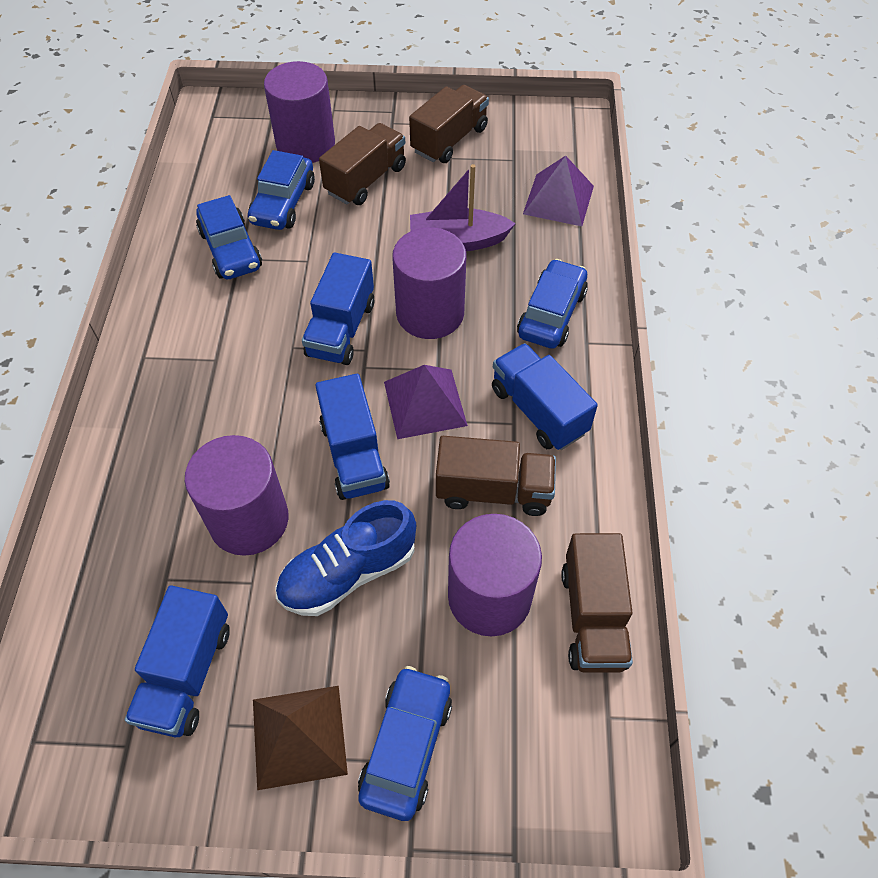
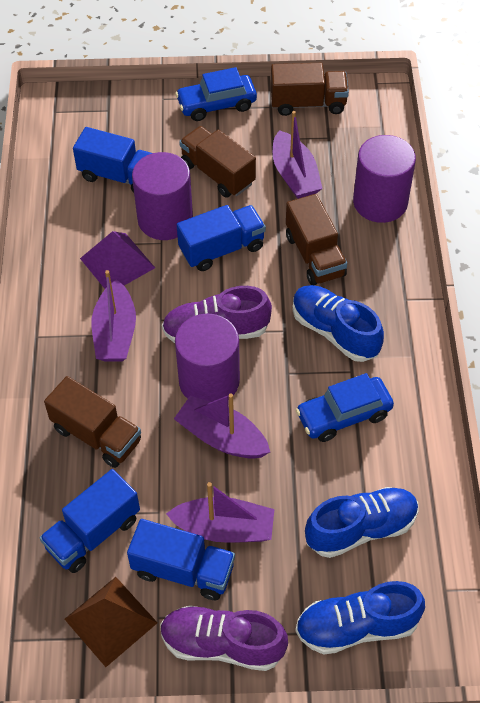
blue car: 4 -> 2
blue shoe: 1 -> 3
purple boat: 1 -> 4
purple cylinder: 4 -> 3
purple pyramid: 2 -> 1
purple shoe: 0 -> 2

